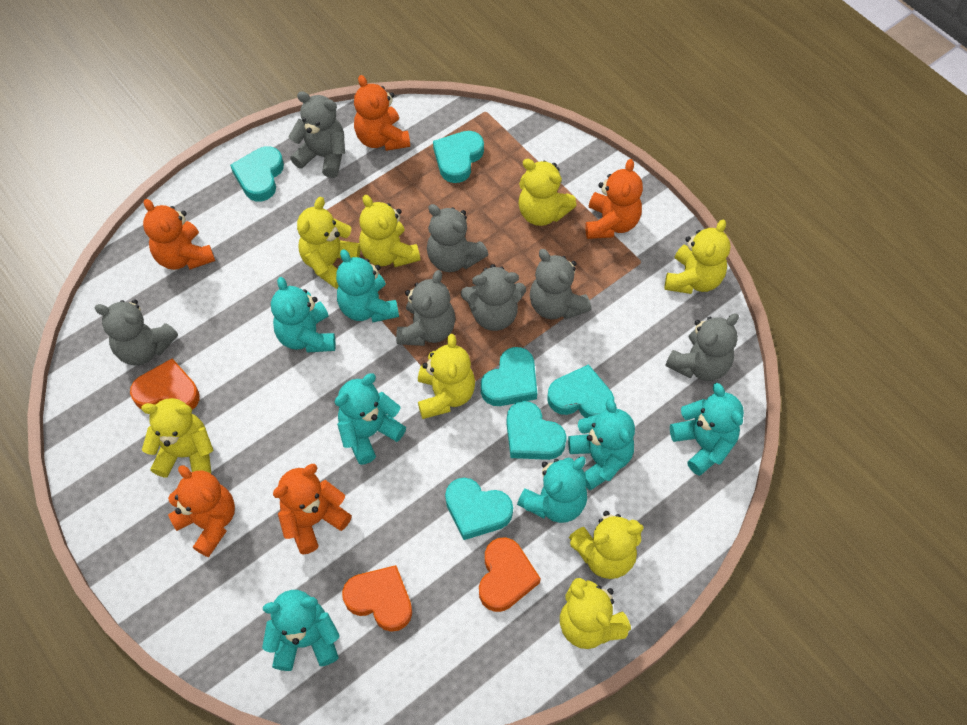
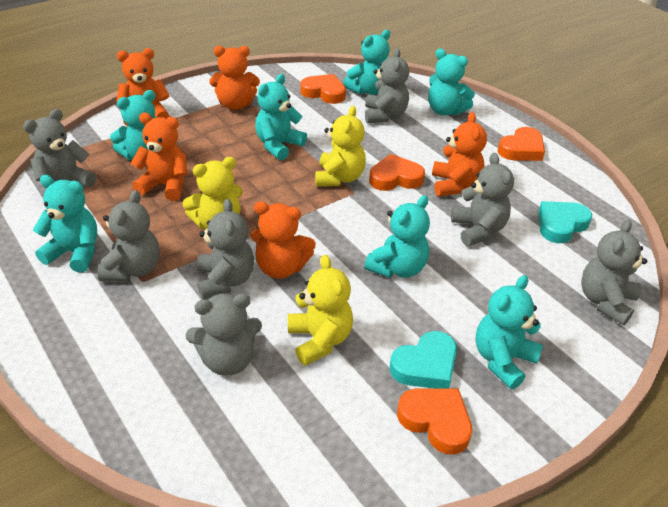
orange heart: 3 -> 4
turquoise heart: 6 -> 2
yellow teddy bear: 8 -> 3

